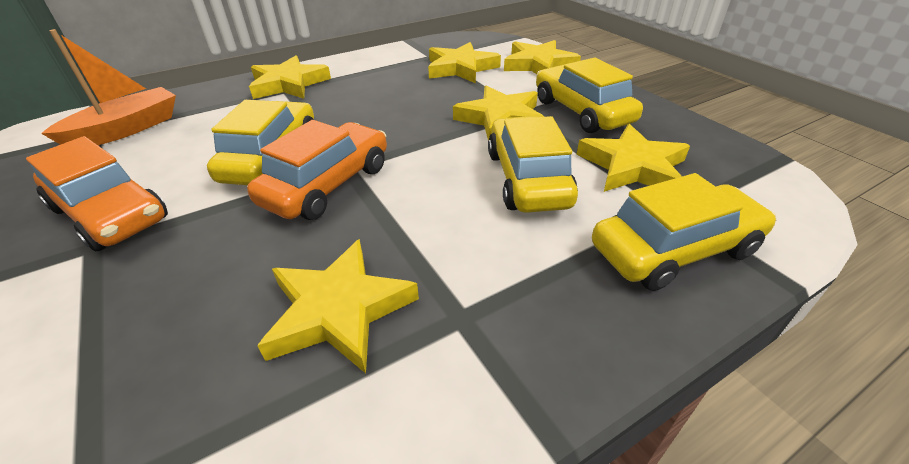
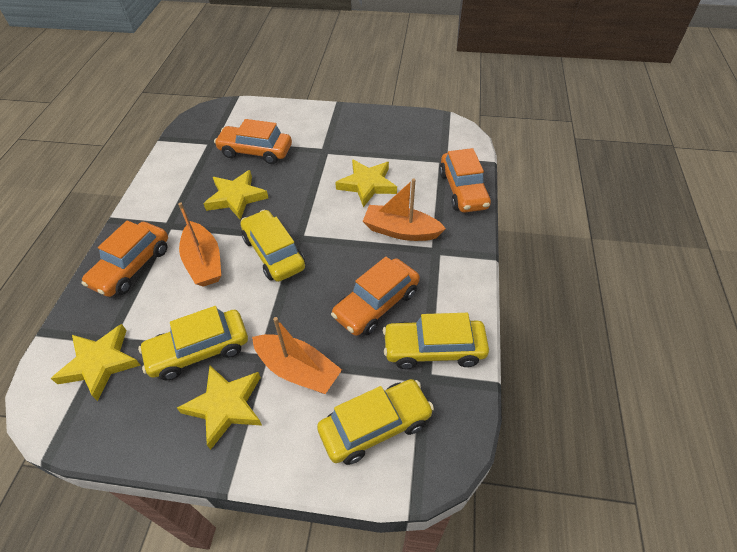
orange boat: 1 -> 3
orange car: 2 -> 4
yellow star: 6 -> 4

